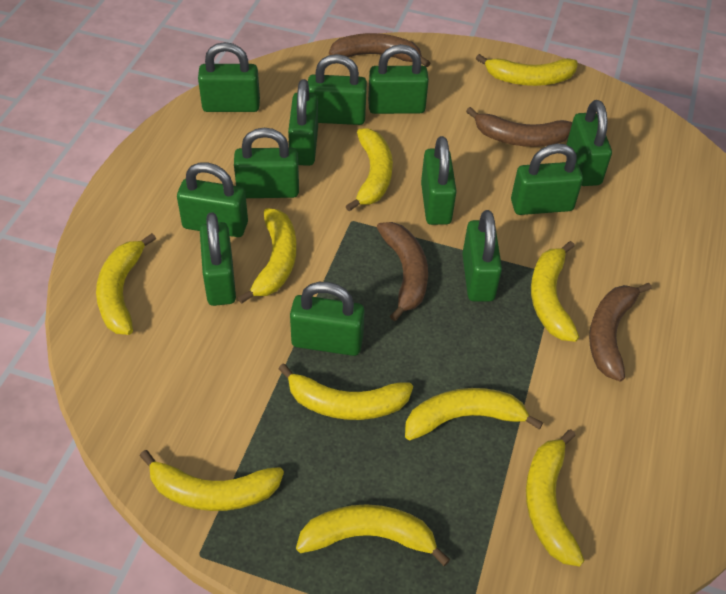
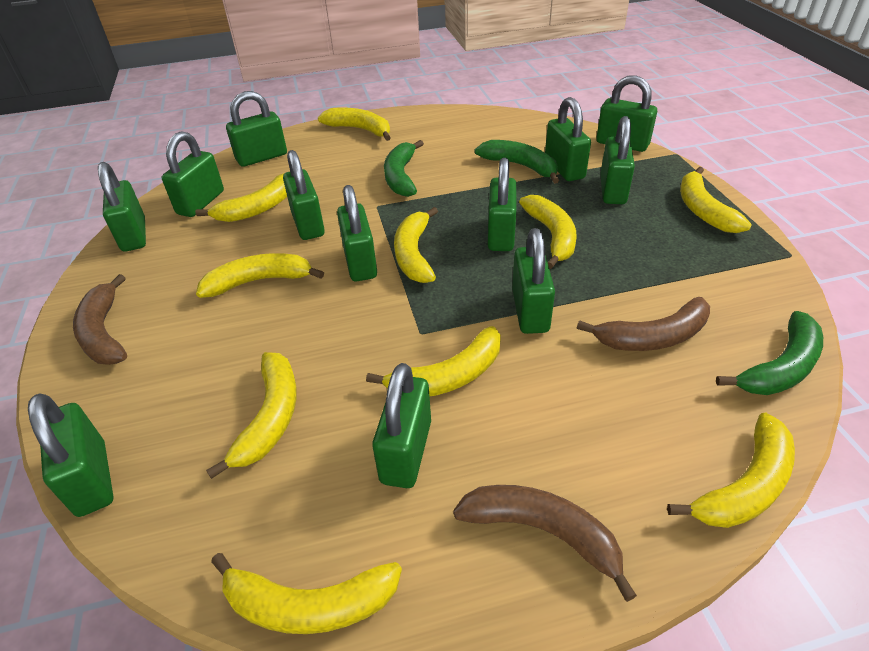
brown banana: 4 -> 3
green banana: 0 -> 3

